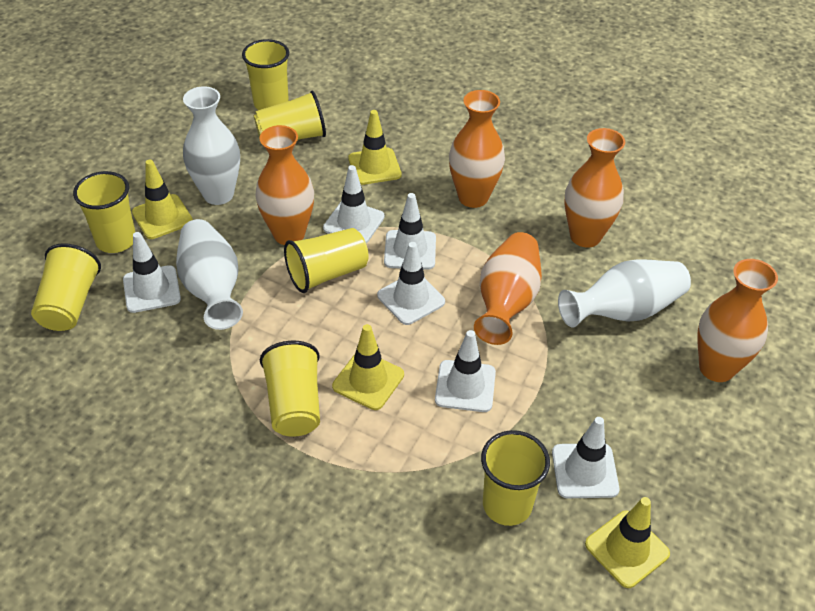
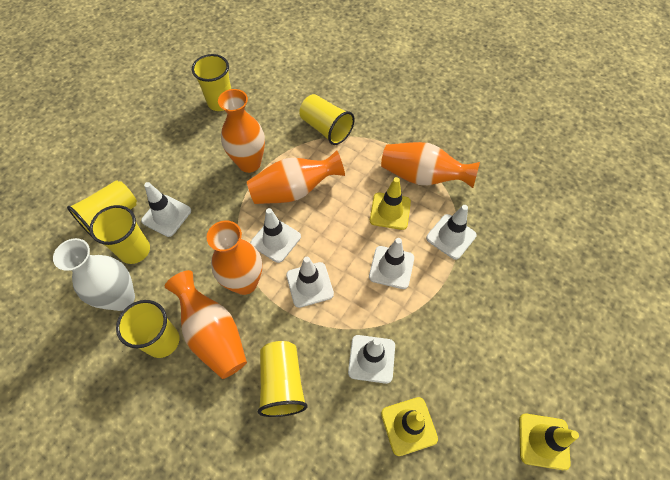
white vase: 3 -> 1
yellow cup: 7 -> 6
yellow traffic cone: 4 -> 3

